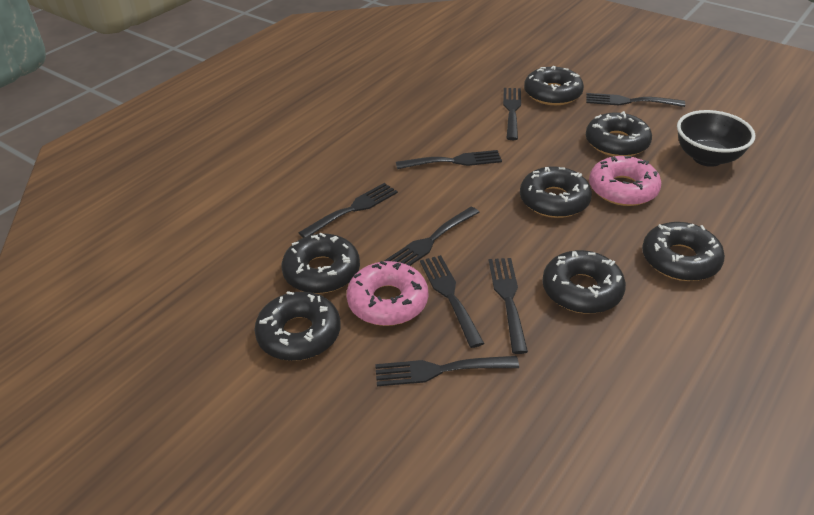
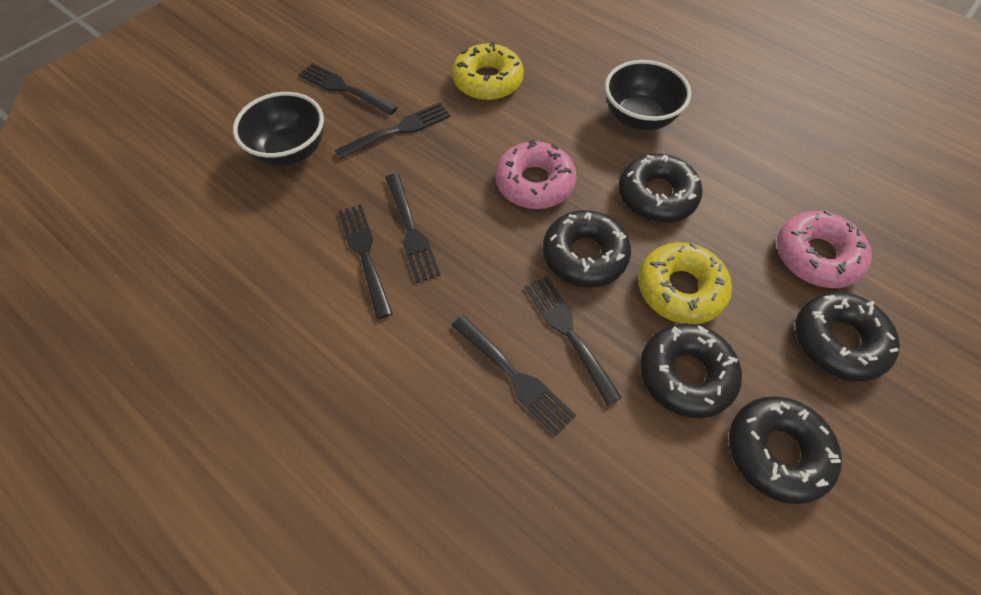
black bowl: 1 -> 2
black donut: 7 -> 5
black fork: 8 -> 6
yellow donut: 0 -> 2

